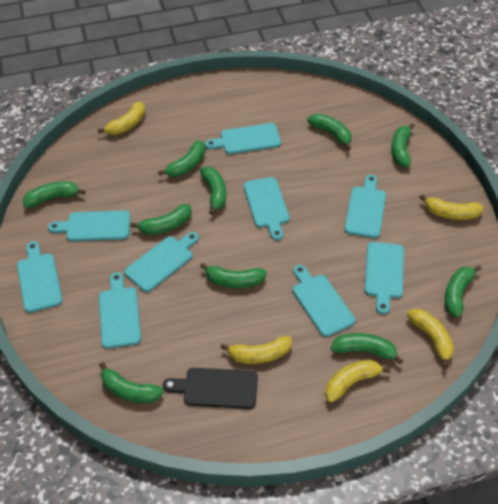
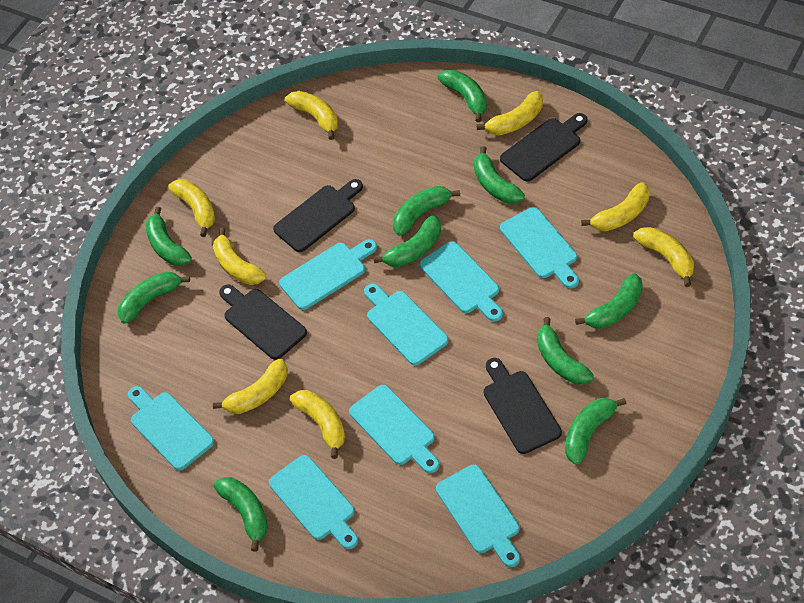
black cutting board: 1 -> 4
turquoise cutting board: 9 -> 8
yellow banana: 5 -> 8

